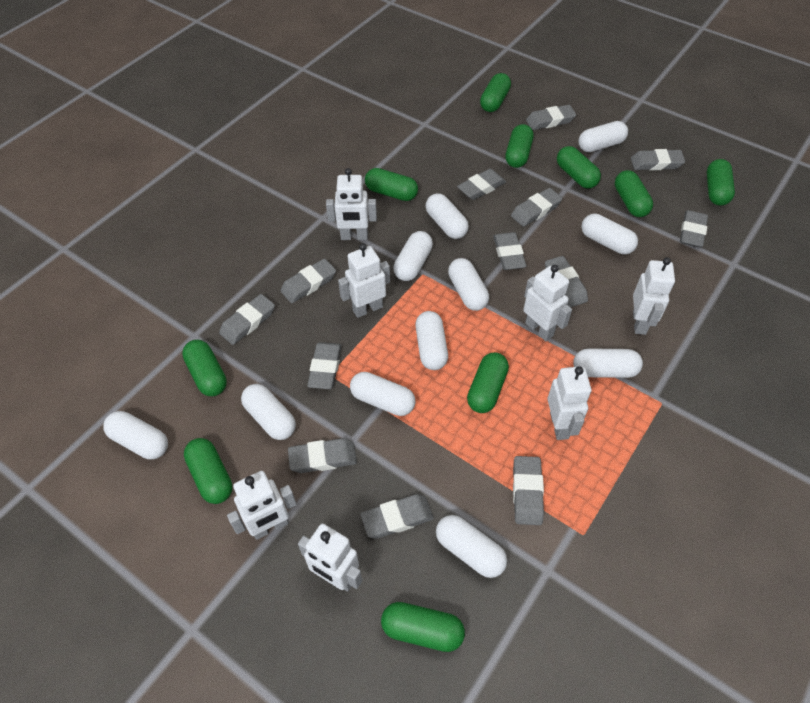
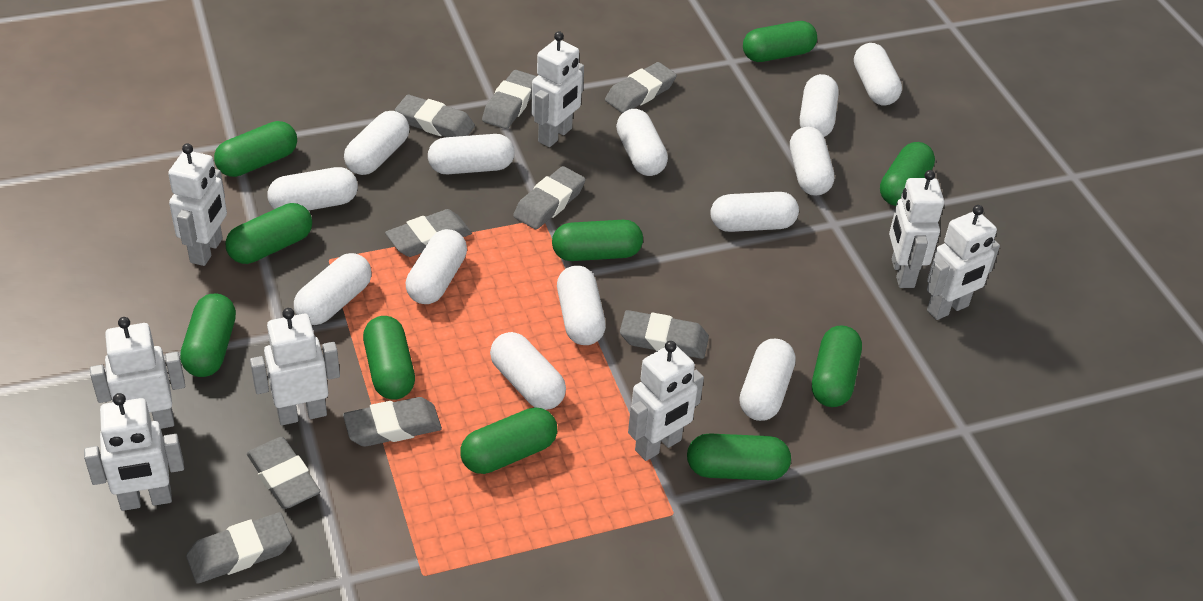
grey eraser: 13 -> 9
white capsule: 11 -> 13
white robot: 7 -> 8

